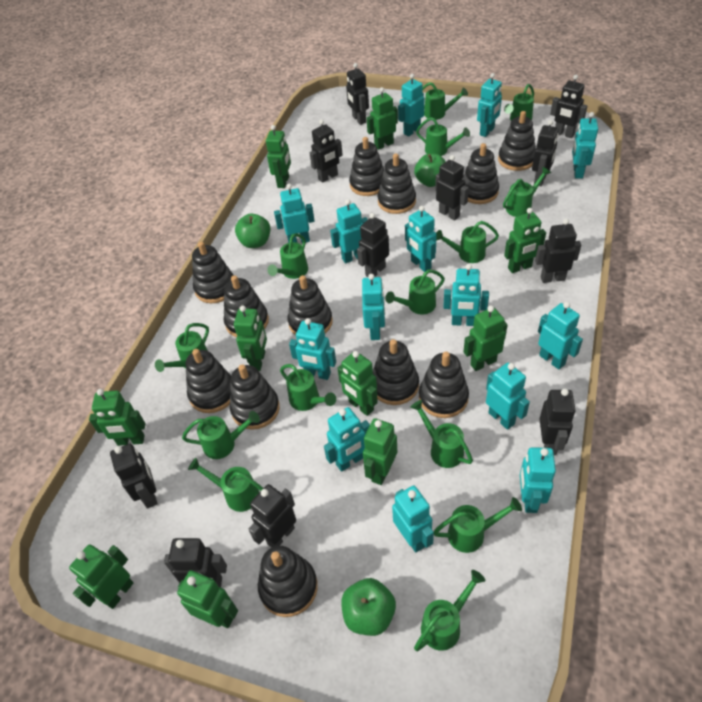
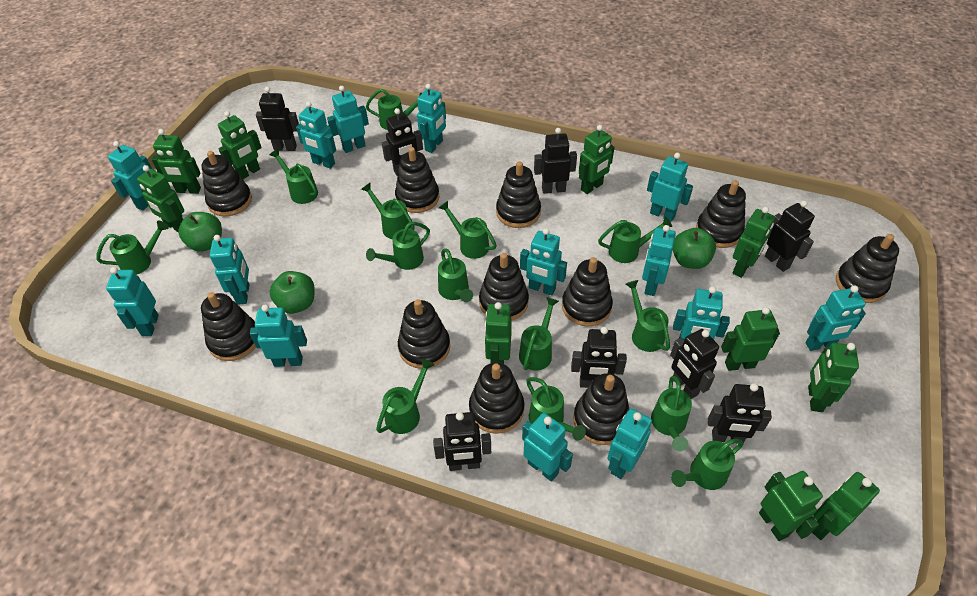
black robot: 11 -> 8
black stacking toy: 12 -> 11

